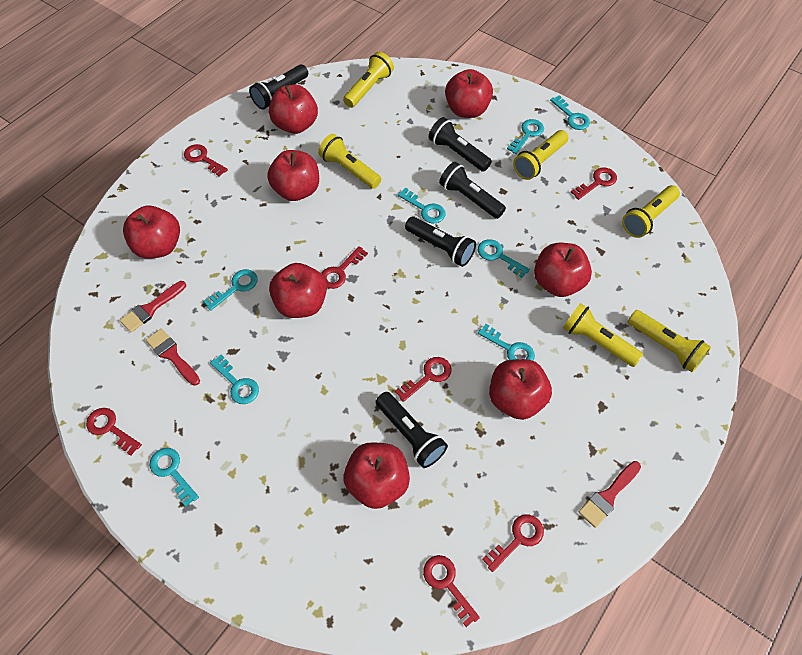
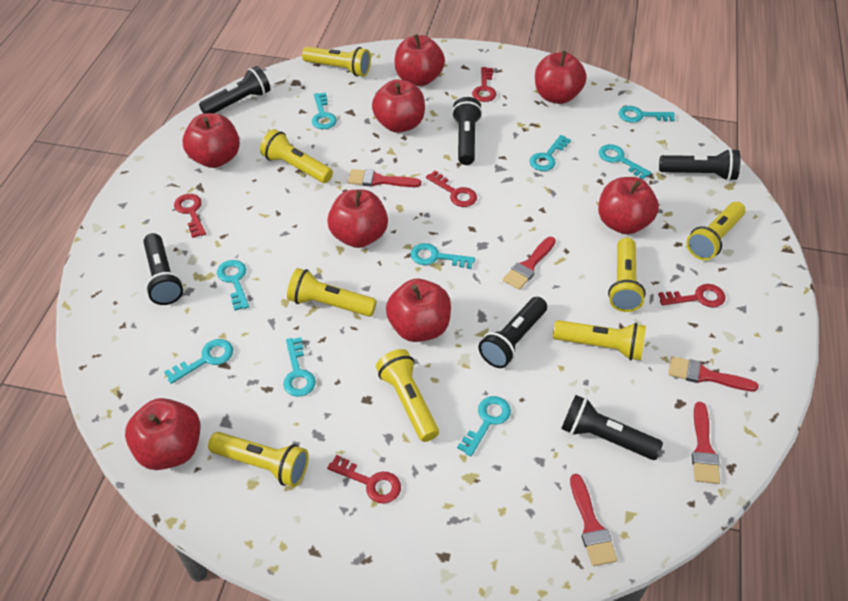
black flashlight: 5 -> 6
red brush: 3 -> 5
red key: 7 -> 5
turquoise key: 8 -> 9
yellow flashlight: 6 -> 8

